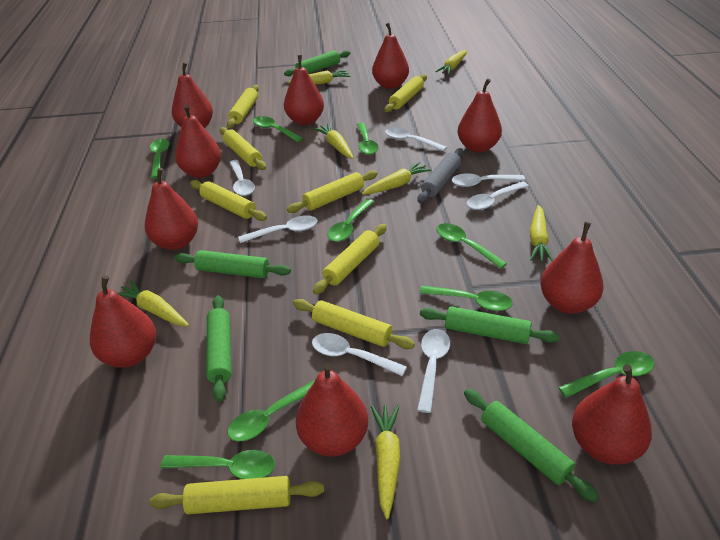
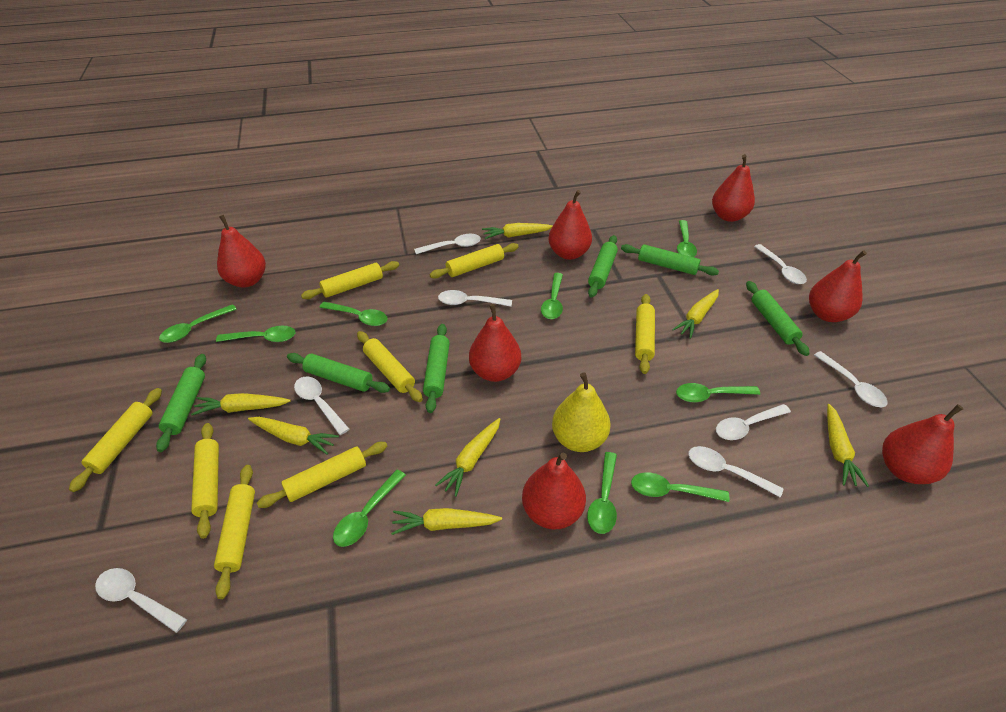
green rolling pin: 5 -> 6
grey rolling pin: 1 -> 0
red pear: 10 -> 7
white spoon: 7 -> 8
yellow pear: 0 -> 1

